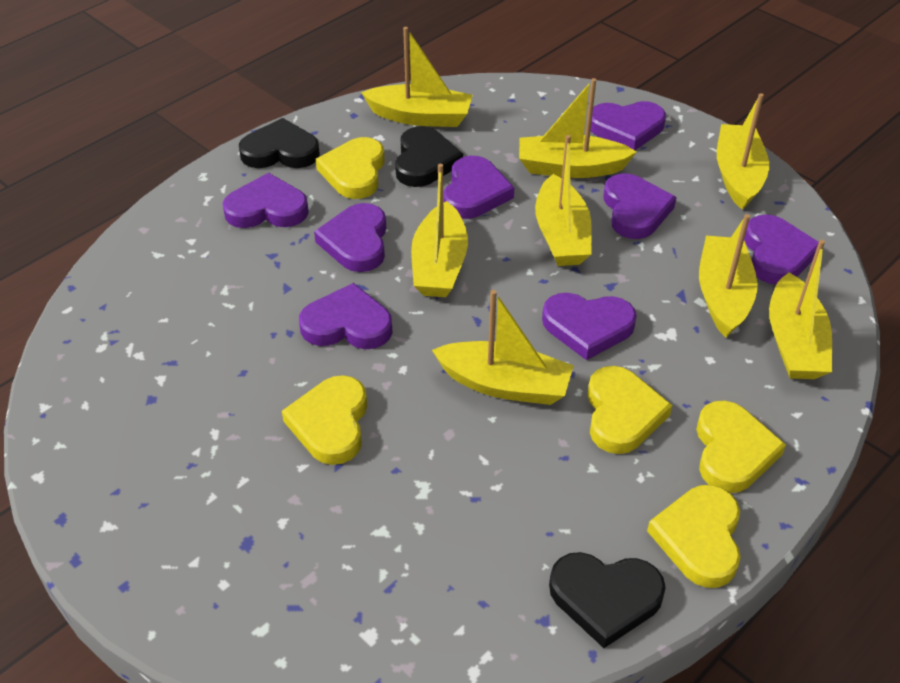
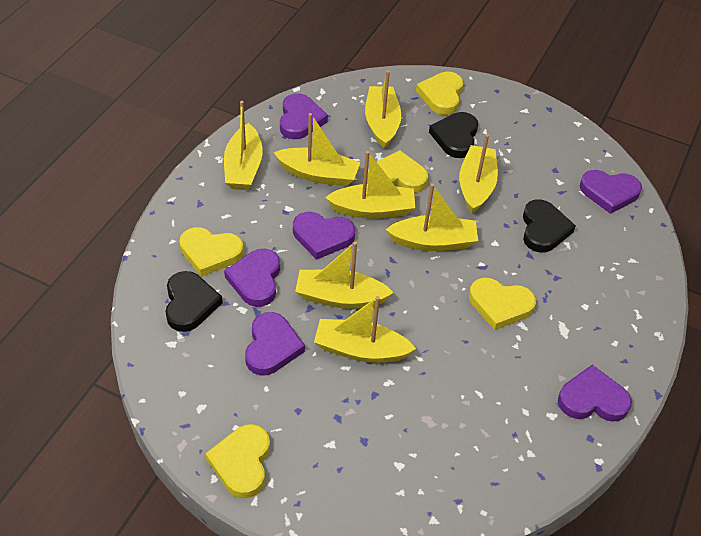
purple heart: 8 -> 6

